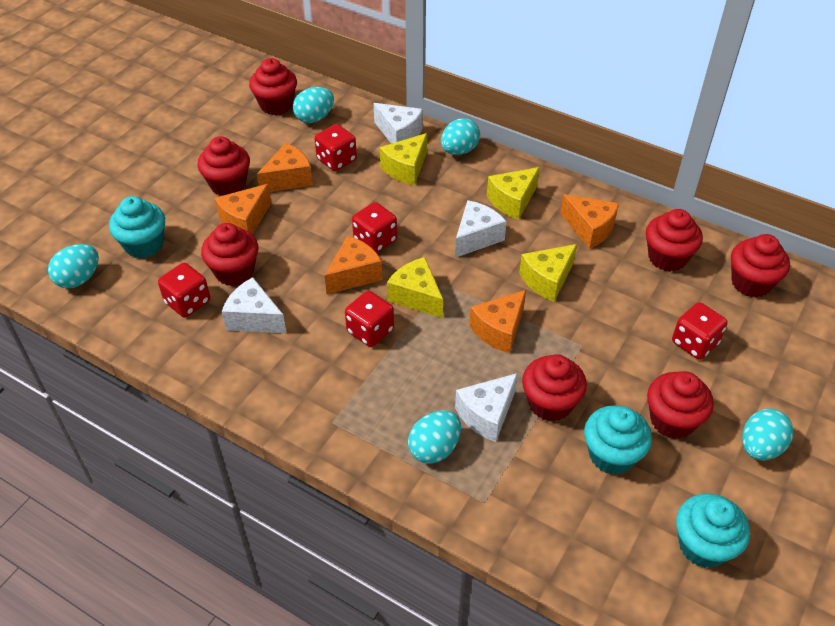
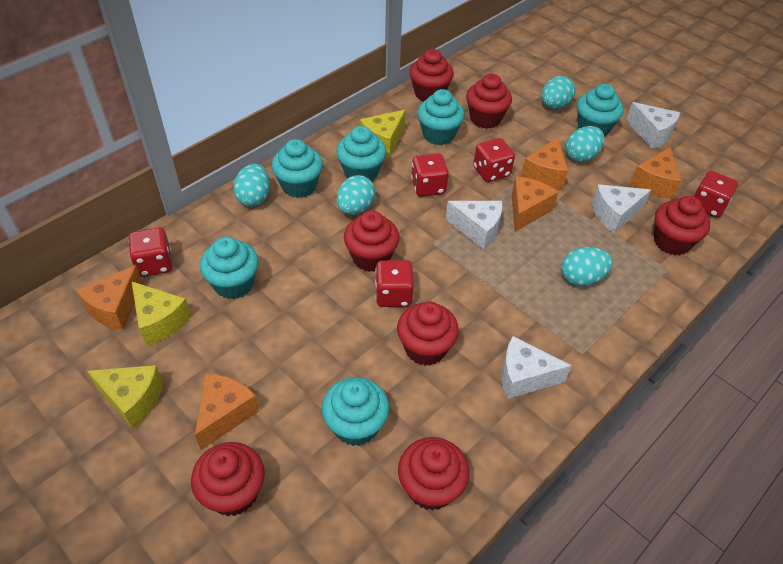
turquoise cupcake: 3 -> 6
yellow cheese: 4 -> 3

